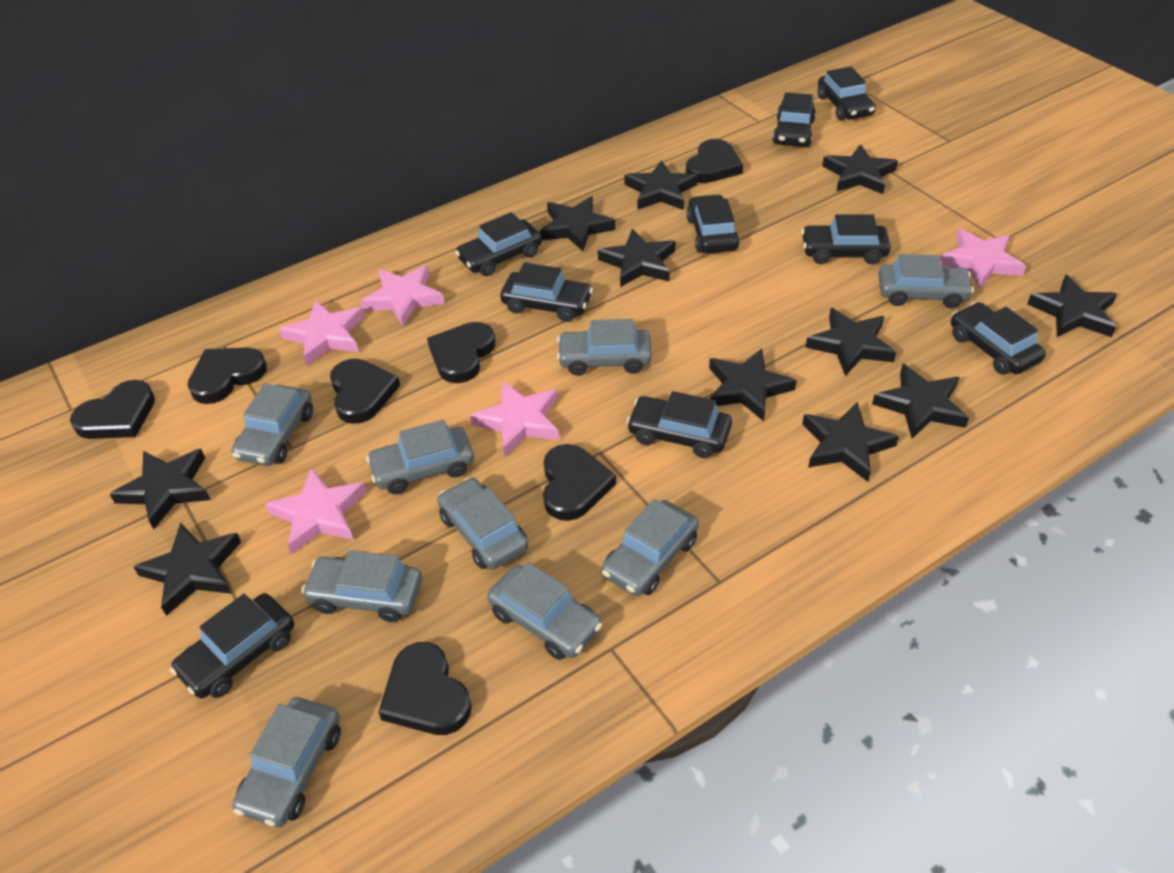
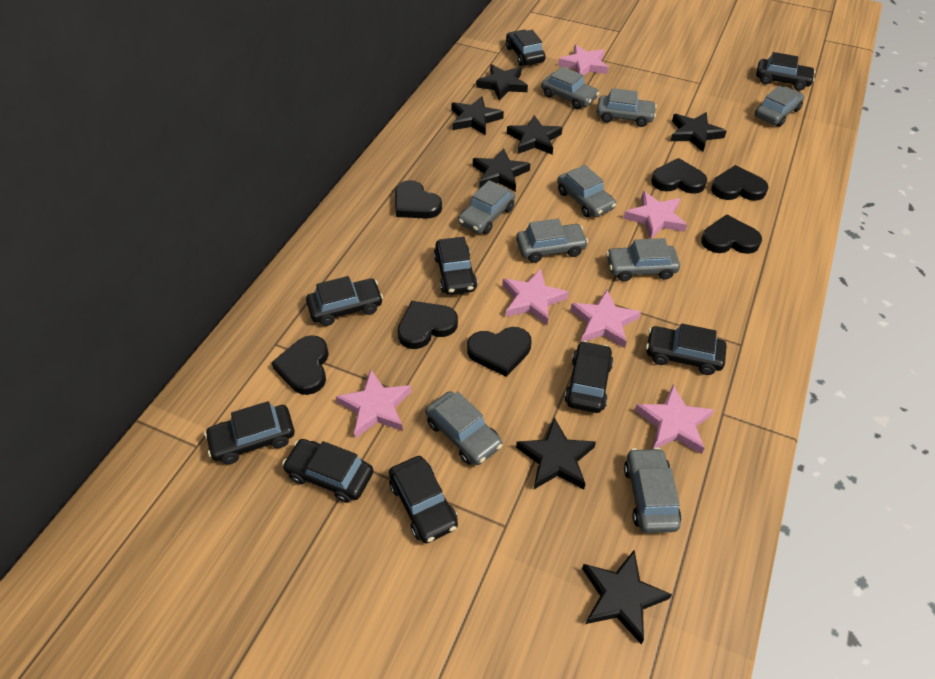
black star: 11 -> 7
pink star: 5 -> 6

